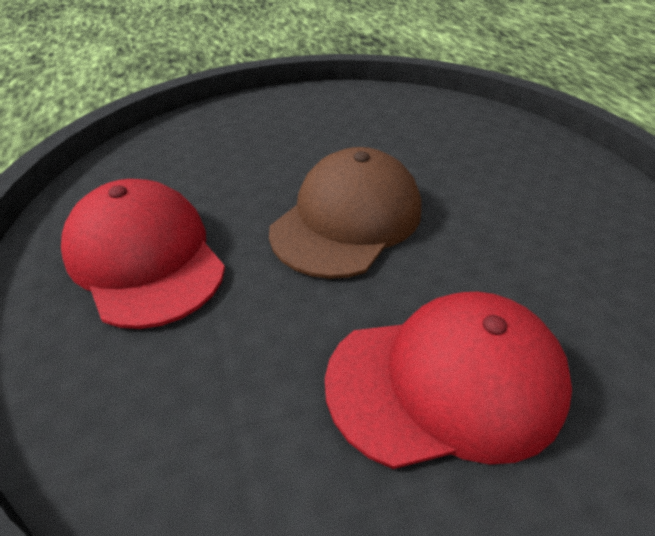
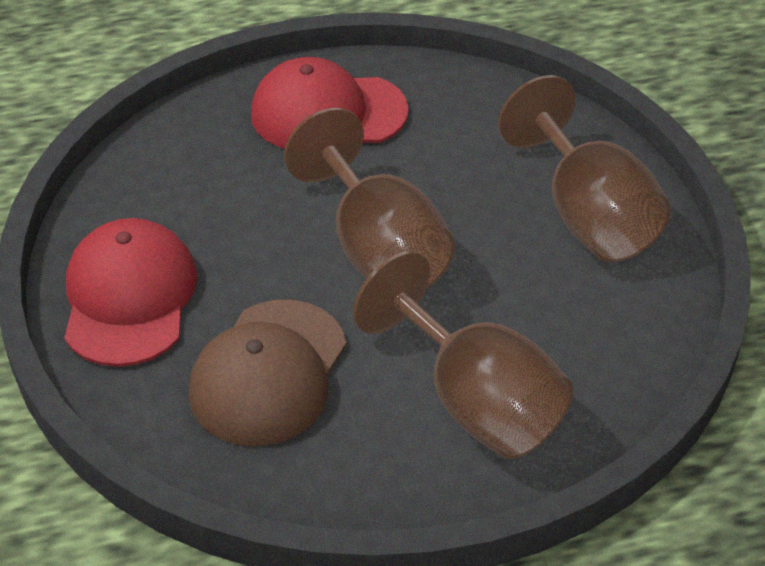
brown goblet: 0 -> 3

